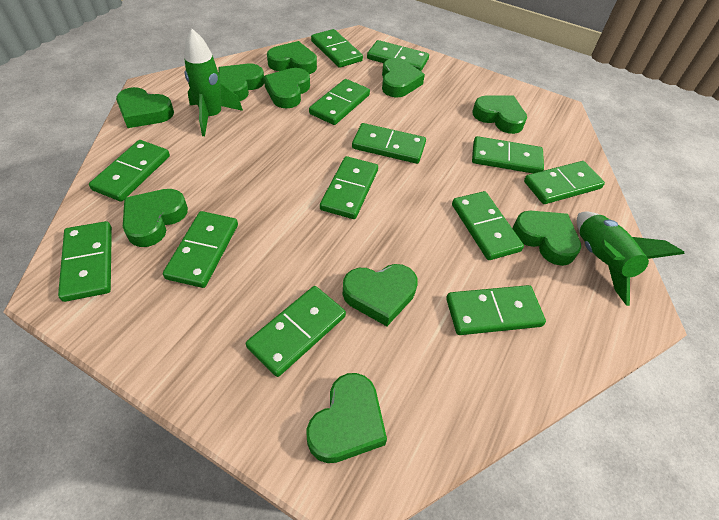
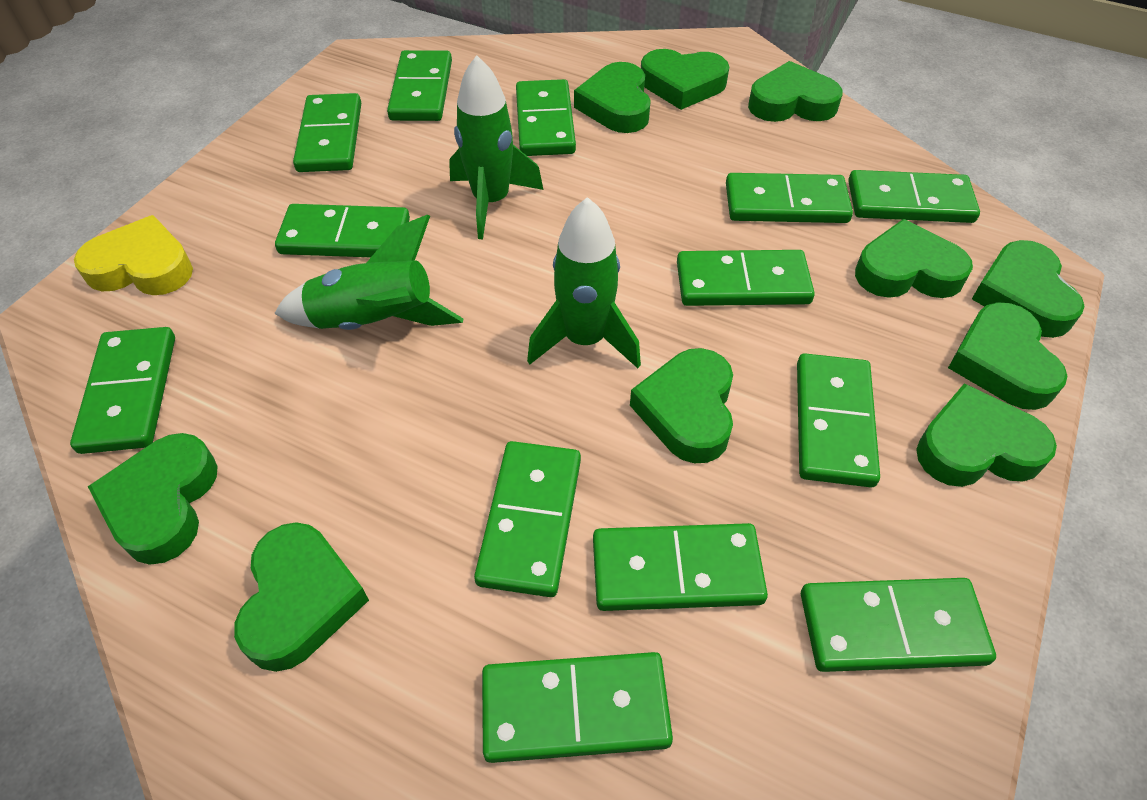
green rocket: 2 -> 3
yellow heart: 0 -> 1

